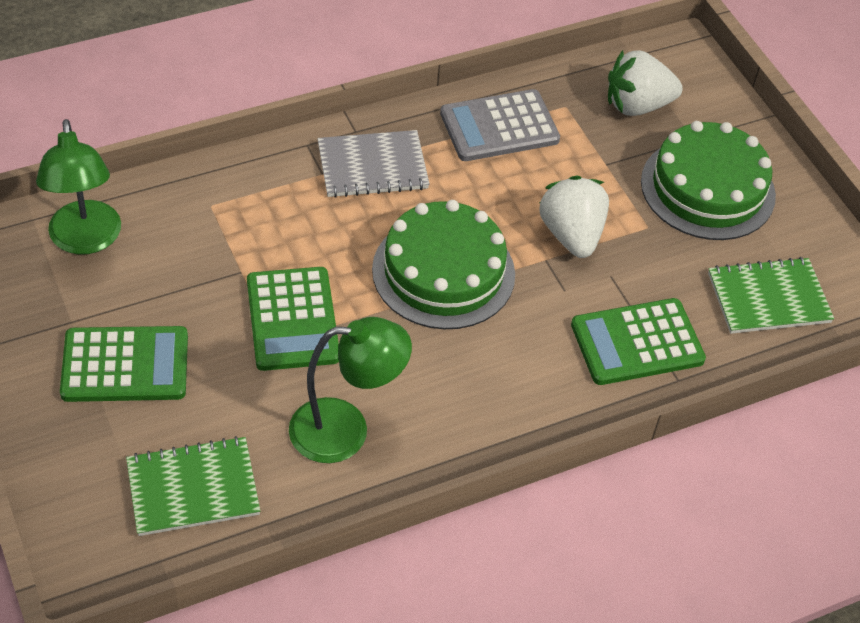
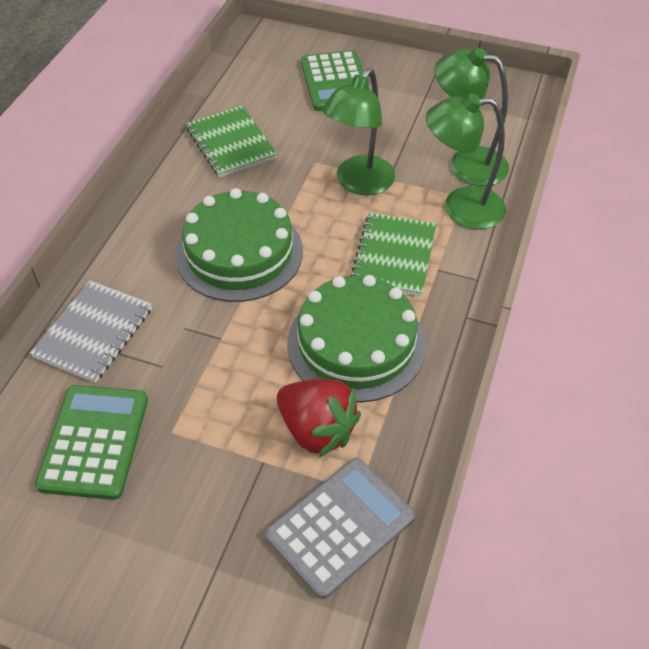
green calculator: 3 -> 2
green lamp: 2 -> 3
red strawberry: 0 -> 1
white strawberry: 2 -> 0

